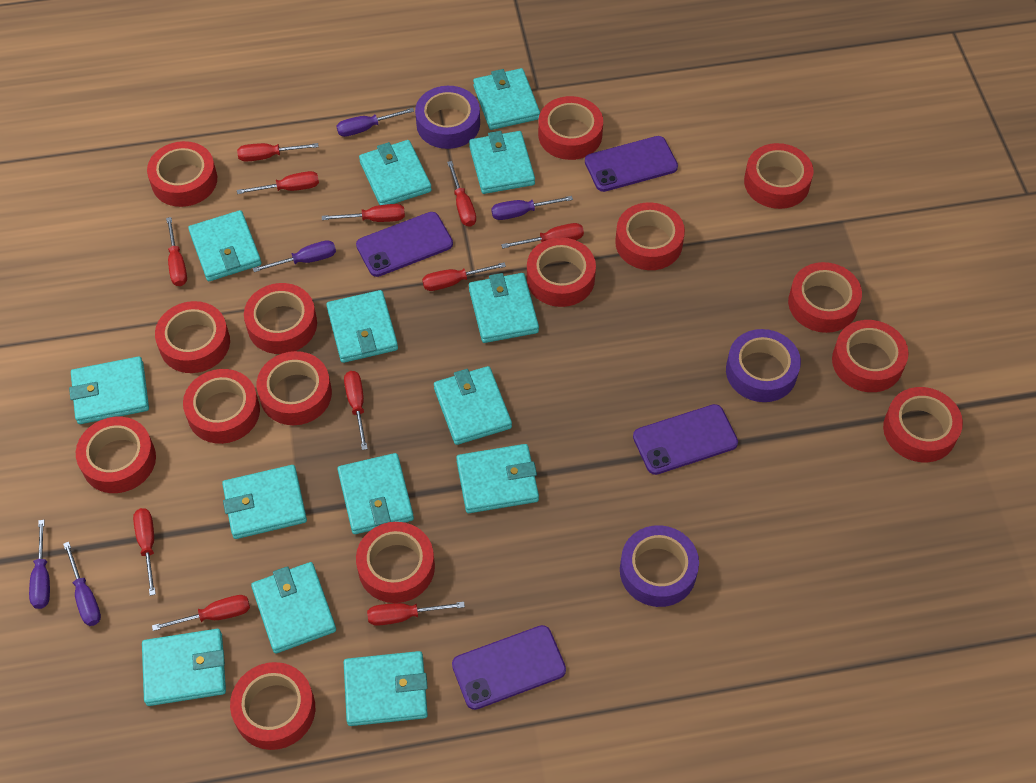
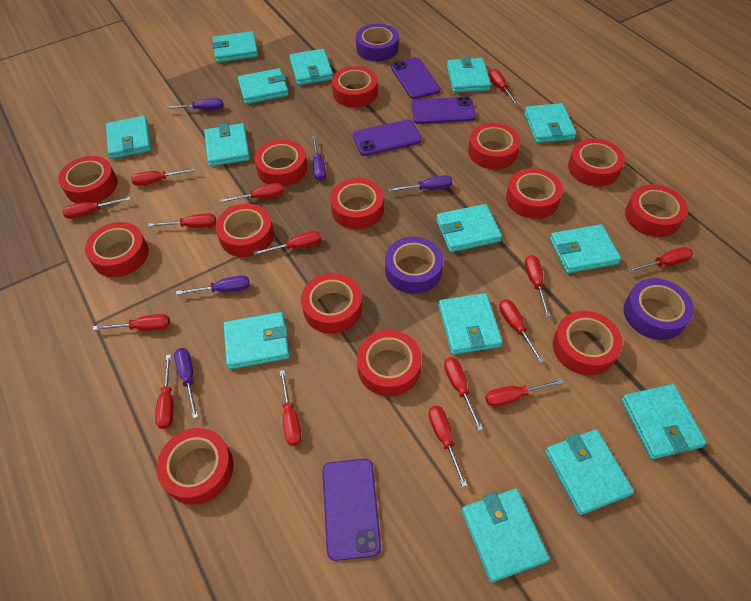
red screwdriver: 11 -> 15
red tape: 15 -> 14

